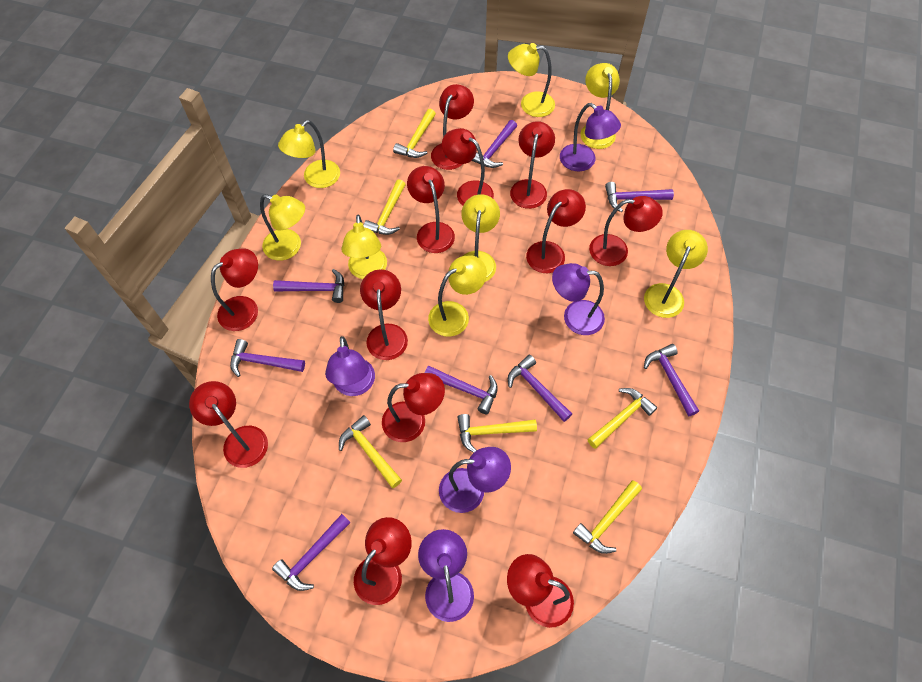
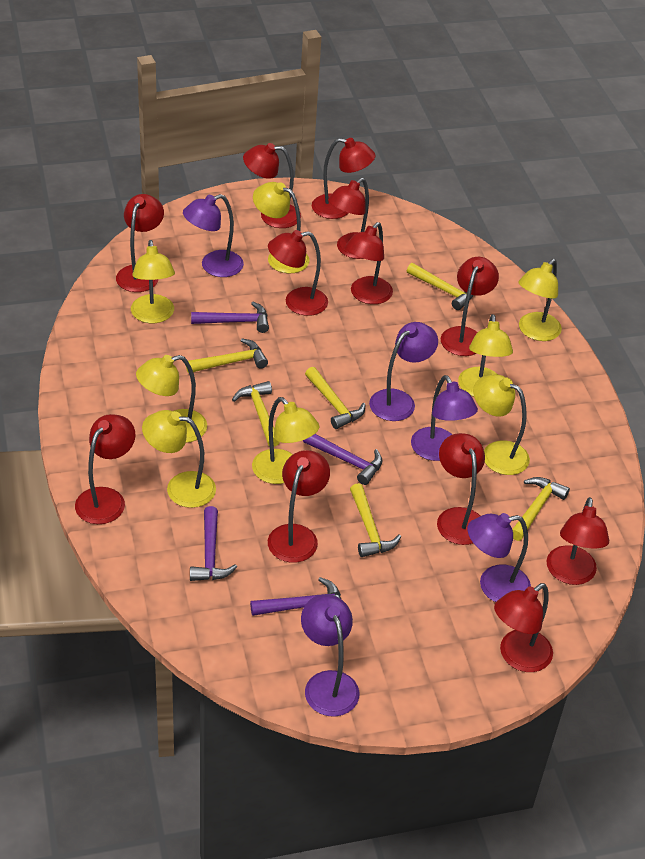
purple hammer: 8 -> 4

